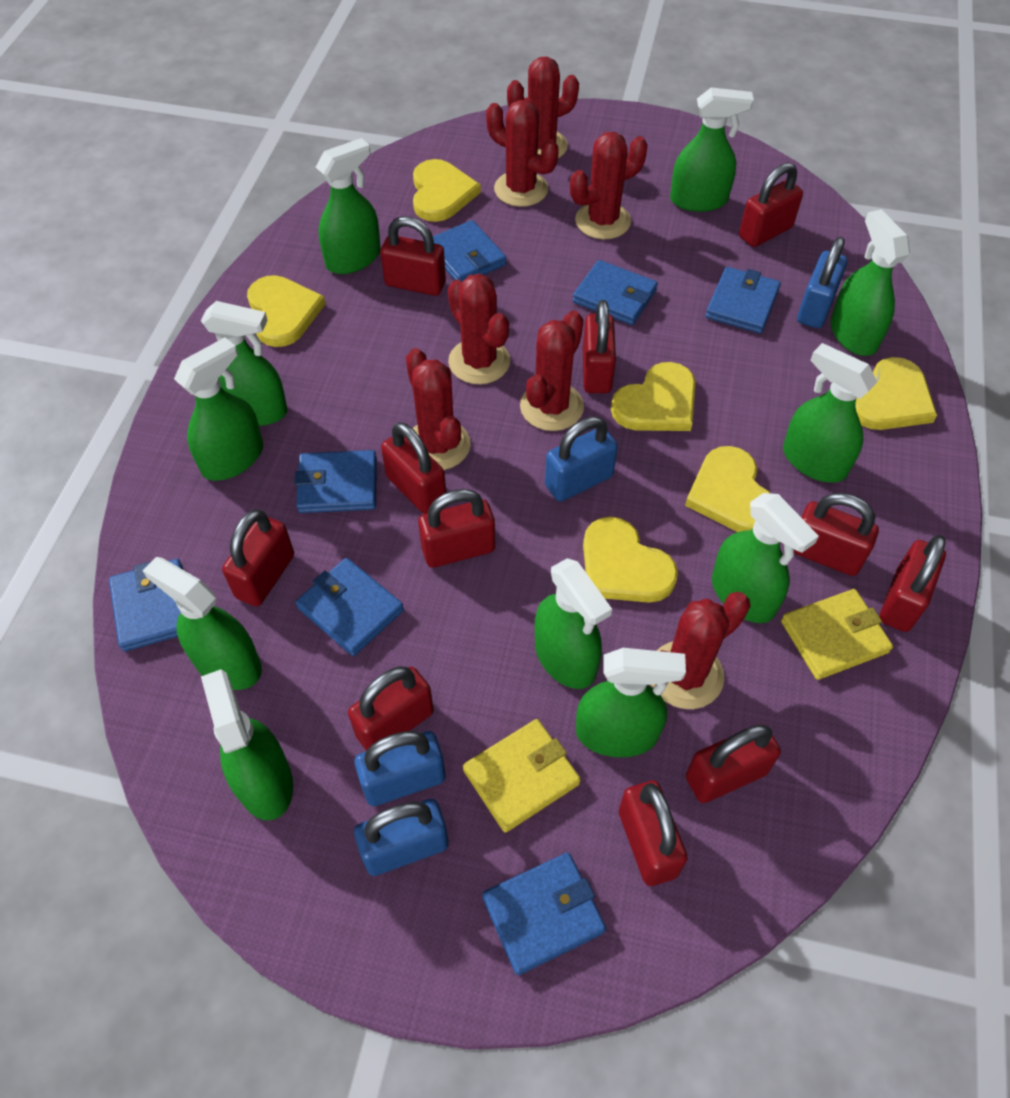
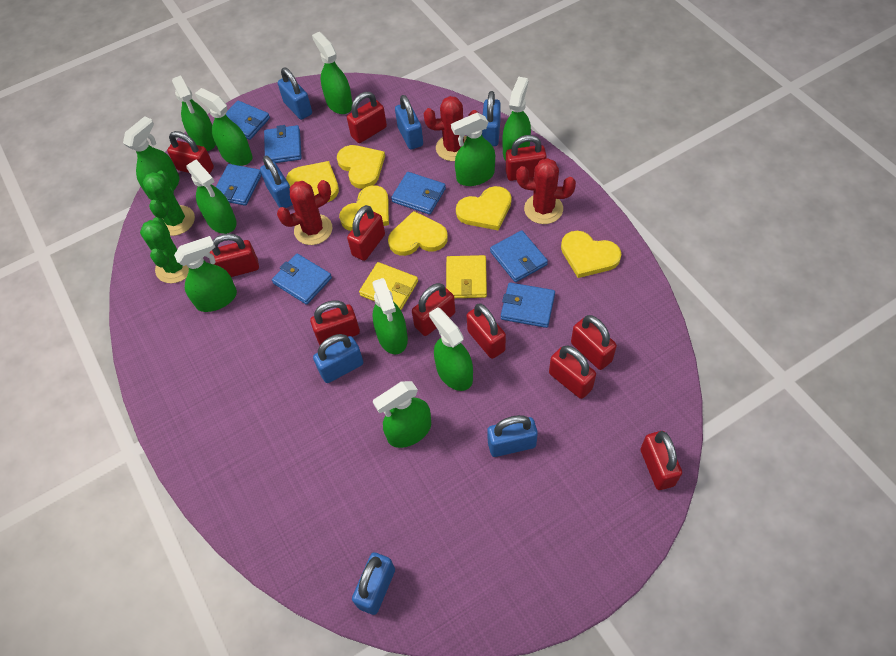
blue padlock: 4 -> 7
green cactus: 0 -> 2
red cactus: 7 -> 3

